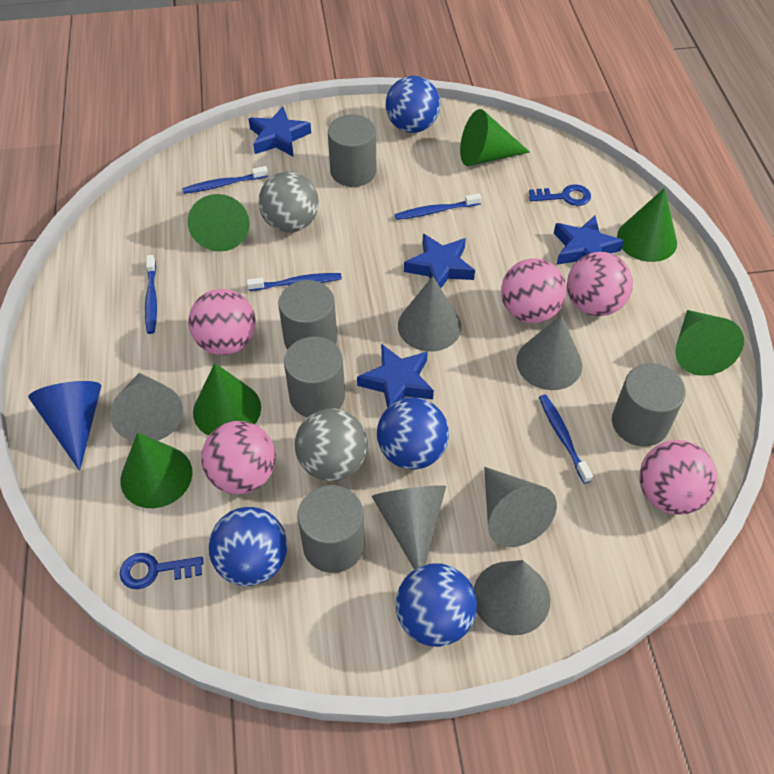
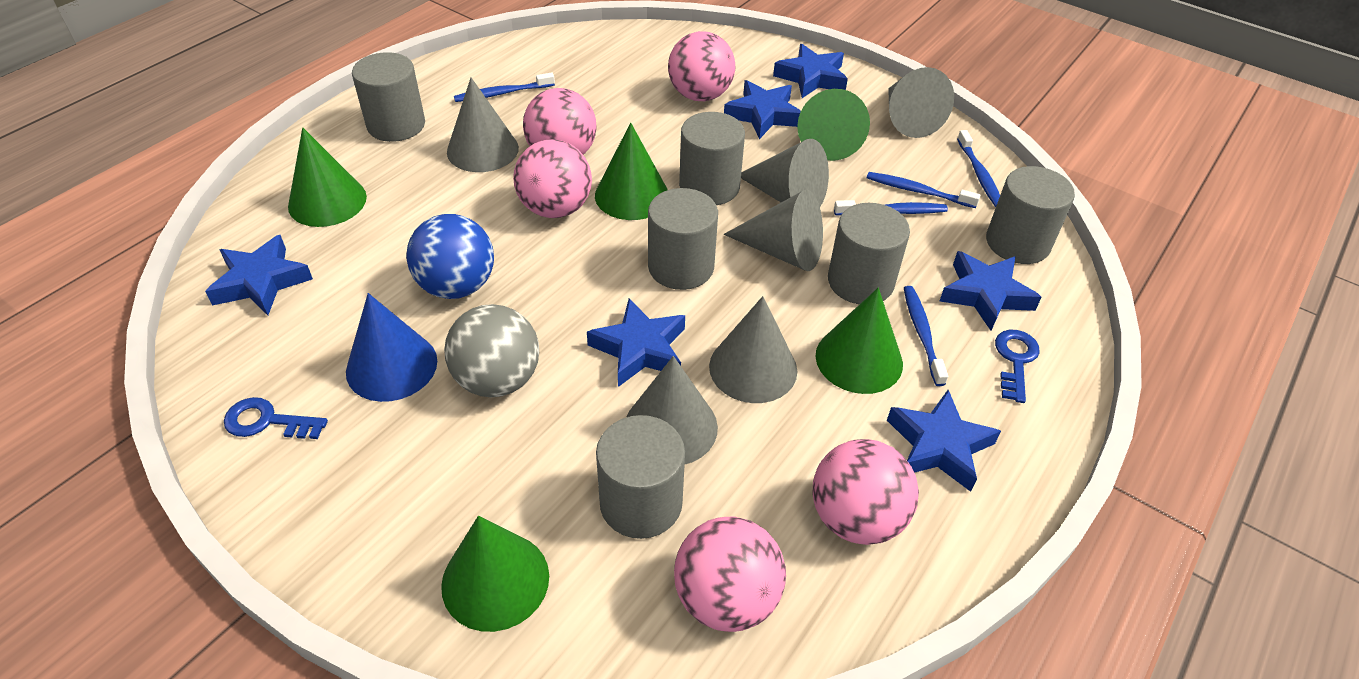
blue ball: 4 -> 1
blue star: 4 -> 6
green cone: 6 -> 5
grey ball: 2 -> 1
grey cylinder: 5 -> 6

